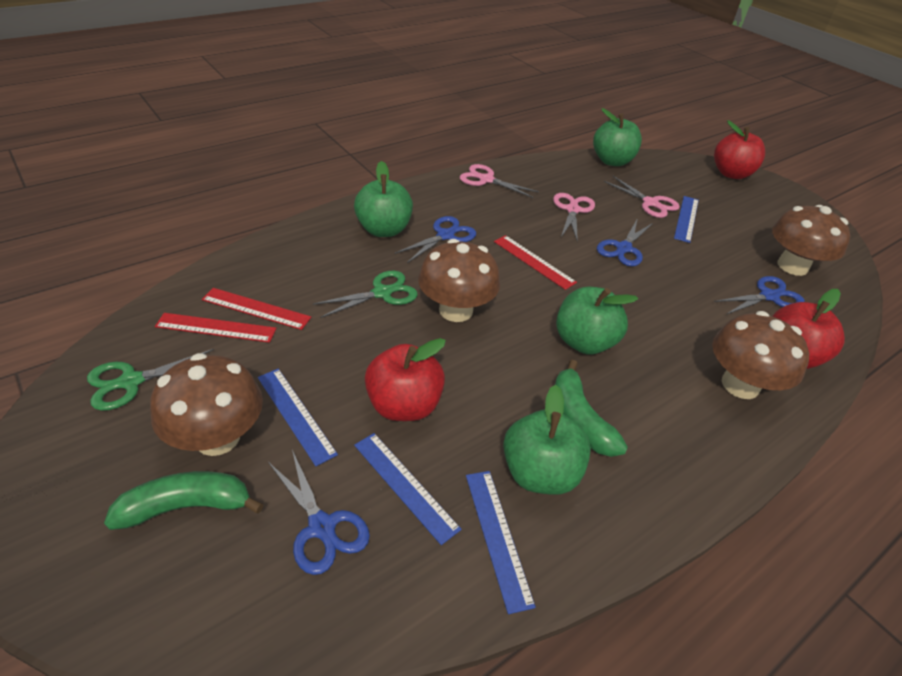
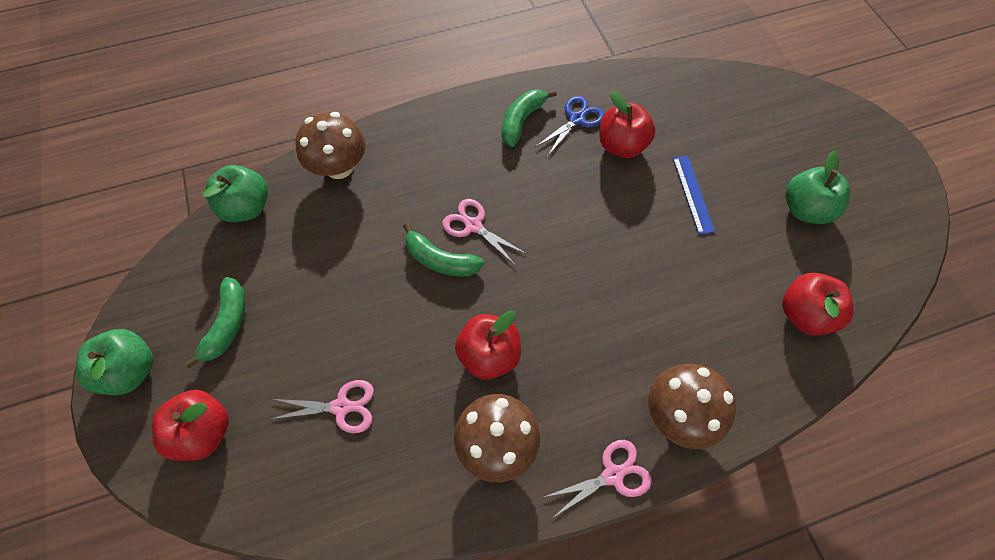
blue ruler: 4 -> 1
blue scissors: 4 -> 1
brown mushroom: 4 -> 3
green apple: 4 -> 3
green banana: 2 -> 3
green scissors: 2 -> 0
red apple: 3 -> 4
red ruler: 3 -> 0

